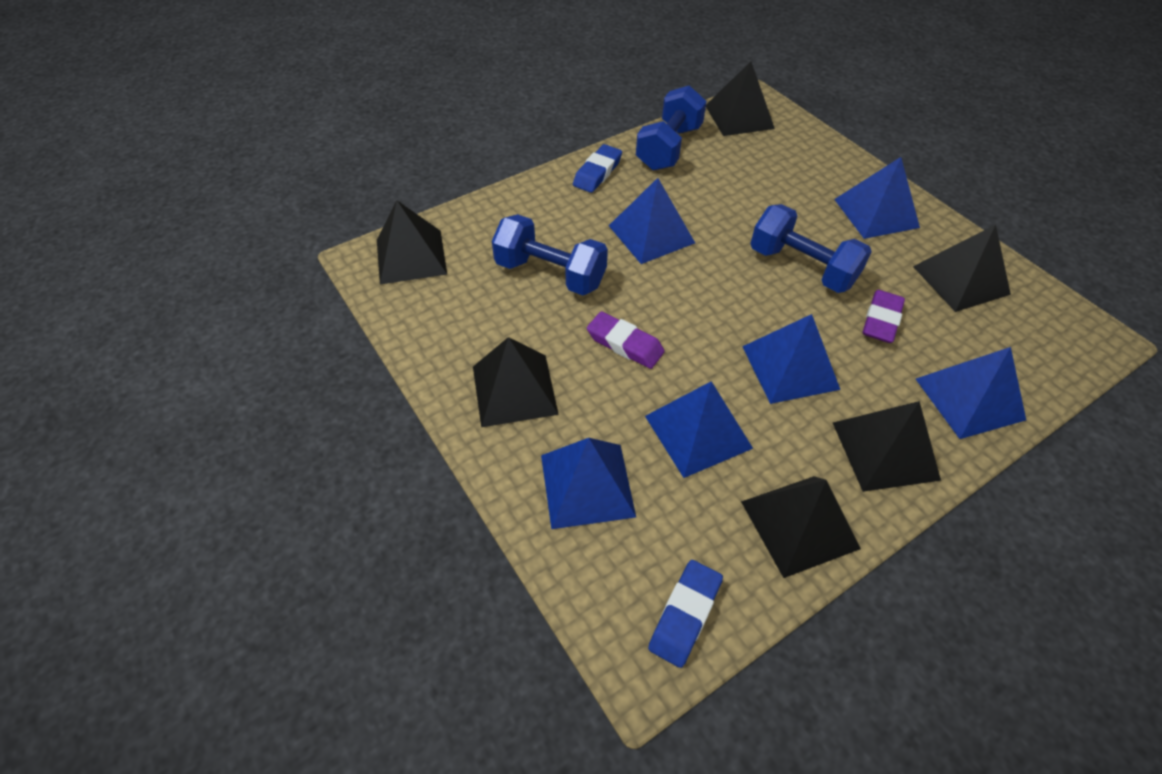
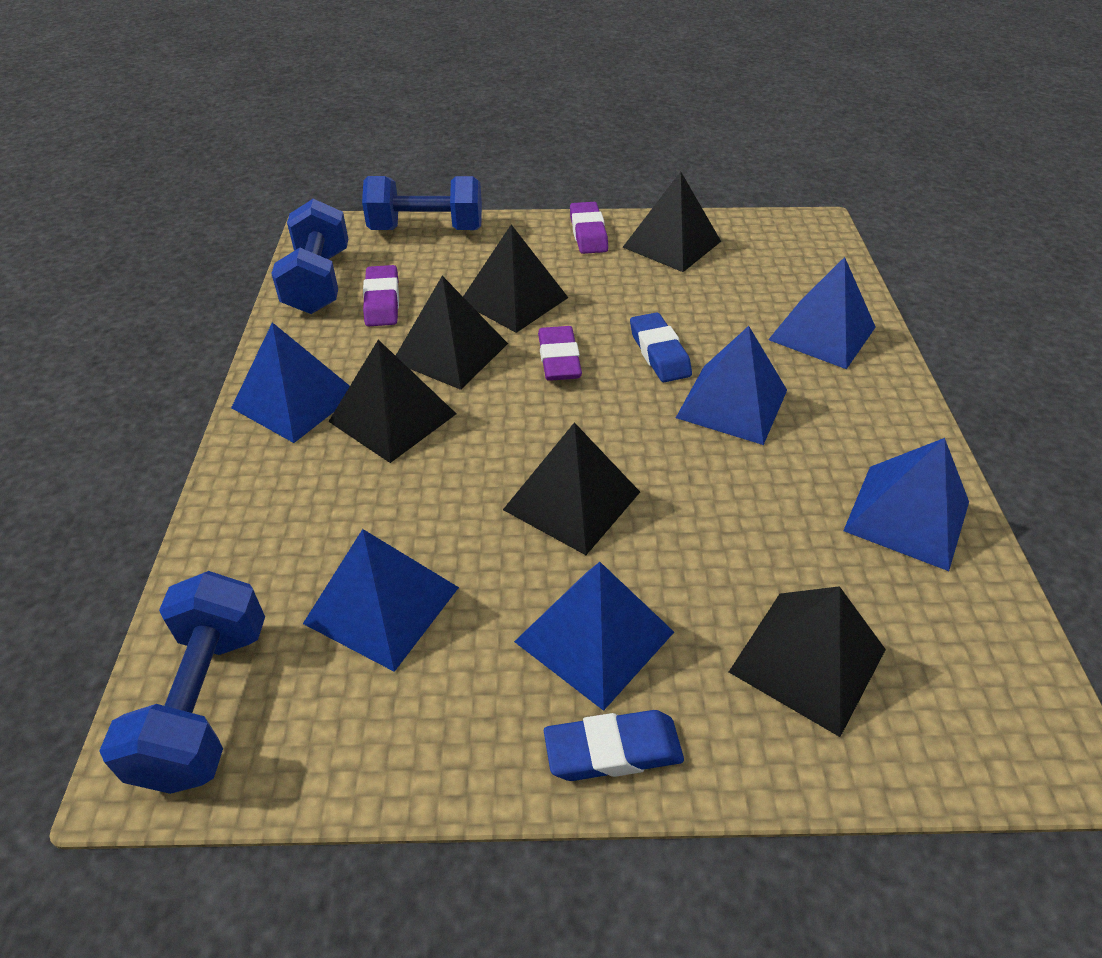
purple eraser: 2 -> 3

